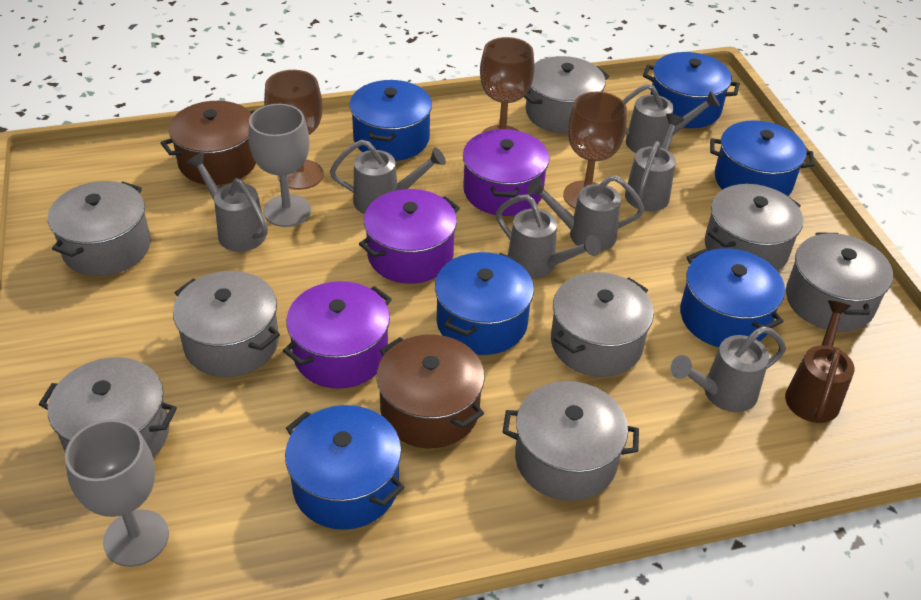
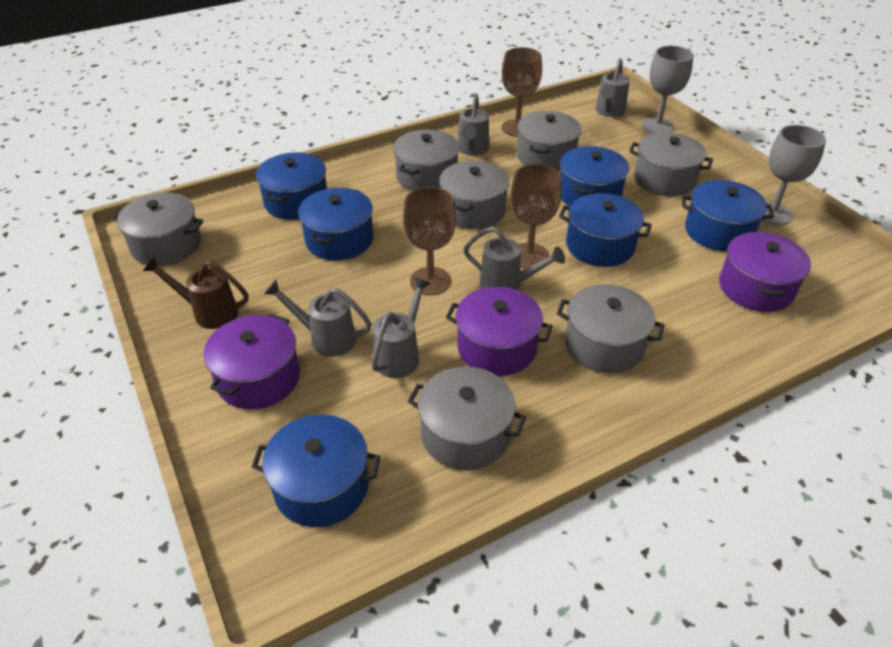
brown pot: 2 -> 0
grey pot: 8 -> 7
grey watering can: 7 -> 5

